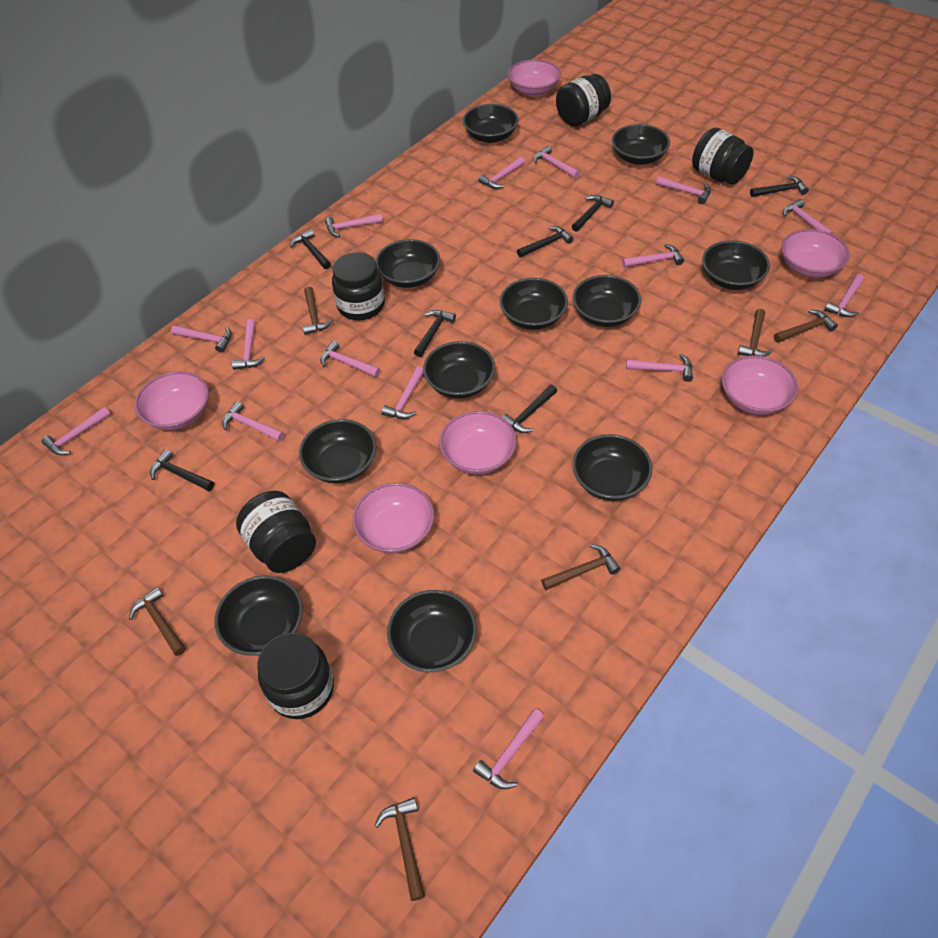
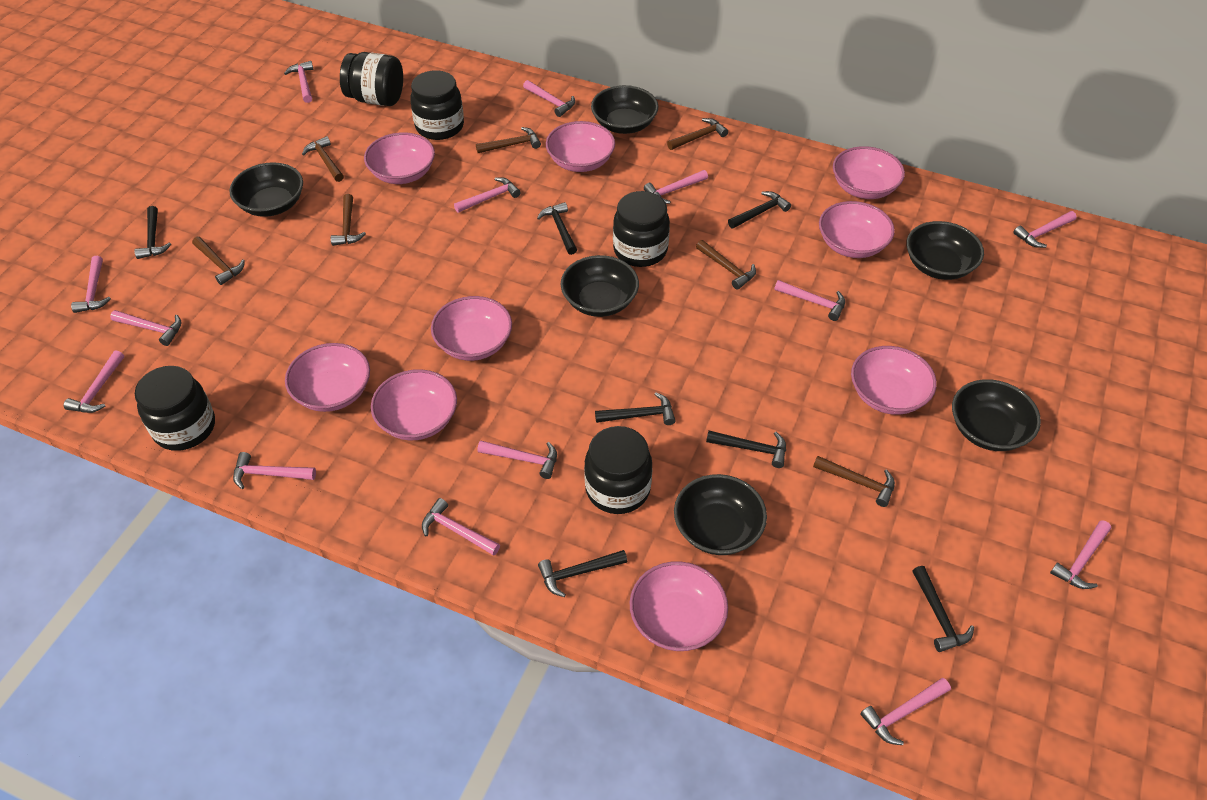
black bowl: 11 -> 6
brown hammer: 6 -> 7
pink bowl: 6 -> 9
pink hammer: 15 -> 14

